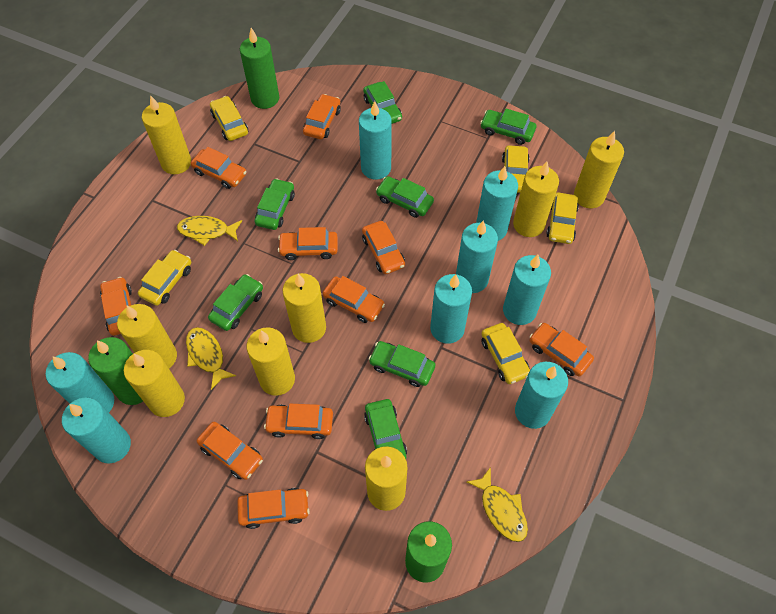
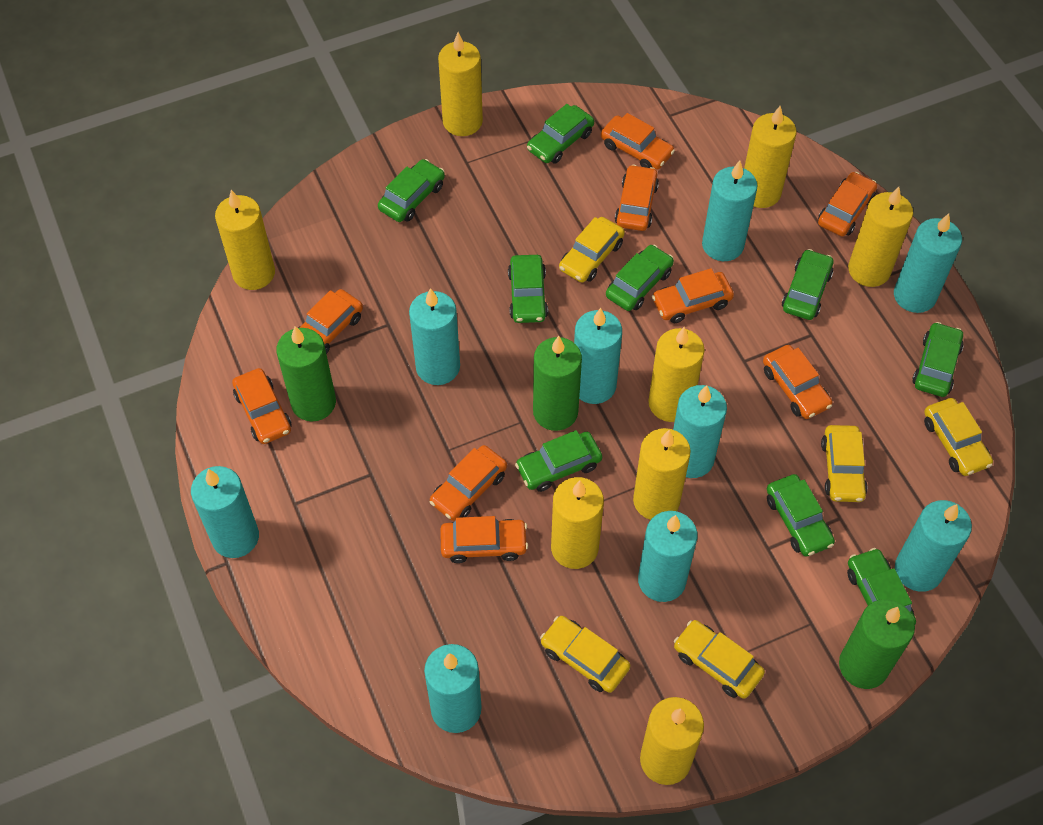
green car: 7 -> 9
orange car: 10 -> 9
turquoise candle: 8 -> 9
yellow fish: 3 -> 0

